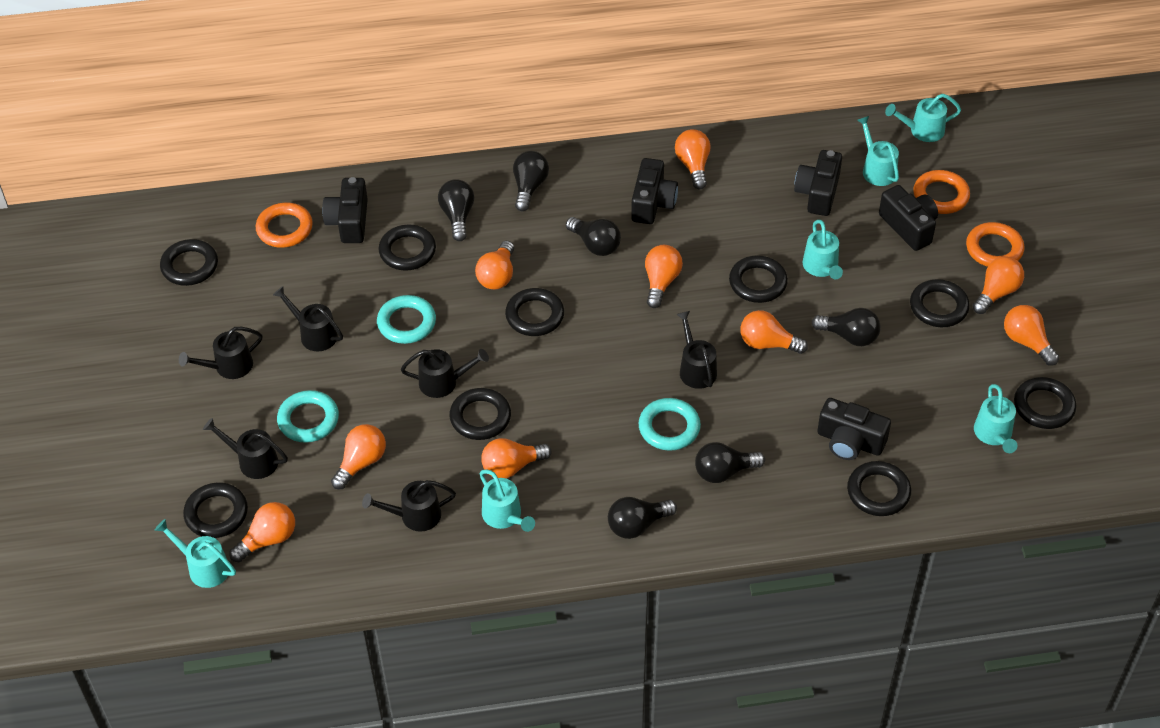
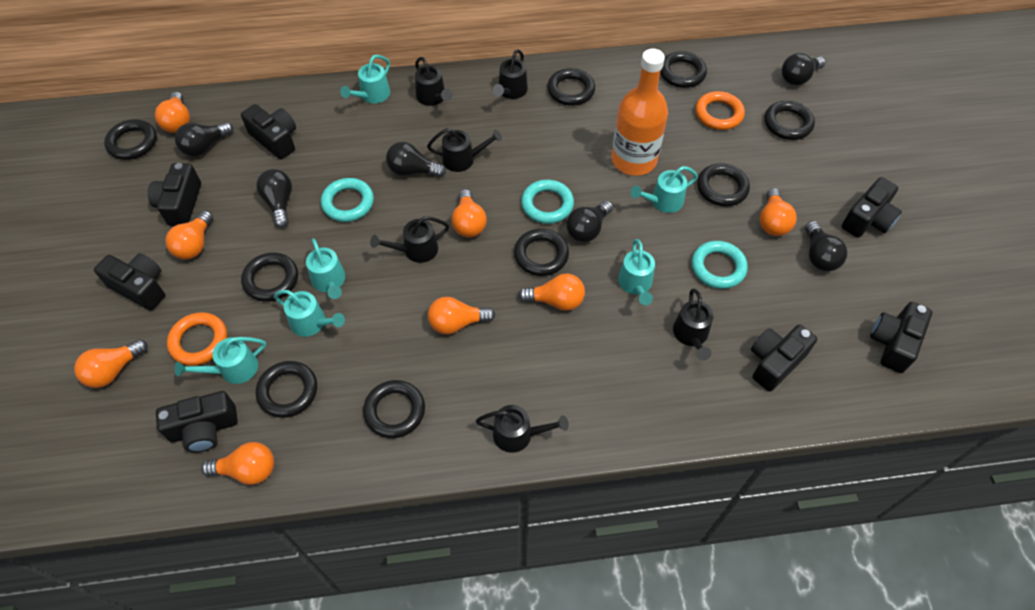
black camera: 5 -> 7
orange bottle: 0 -> 1
orange light bulb: 9 -> 8
orange ring: 3 -> 2

